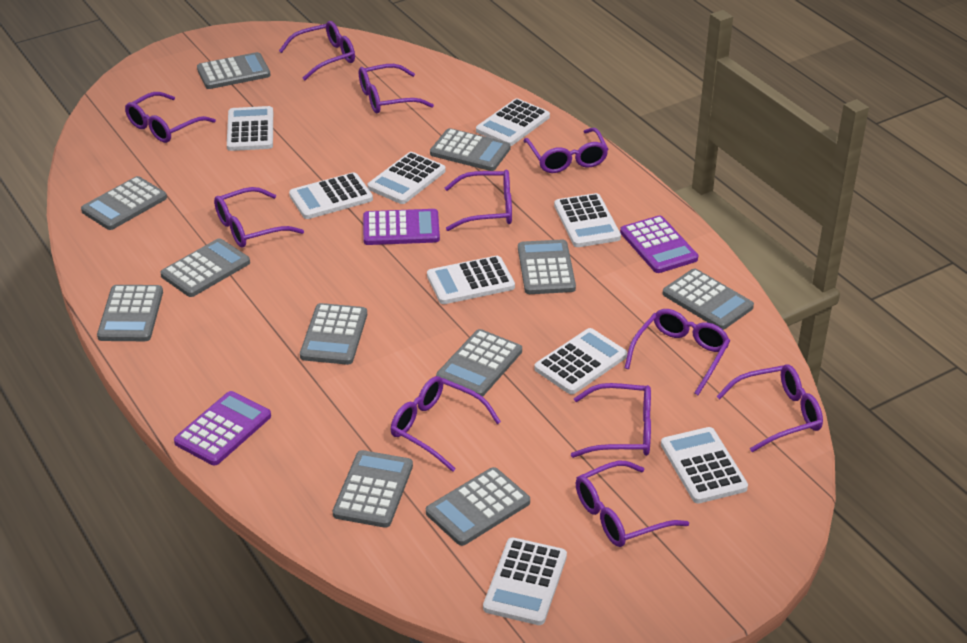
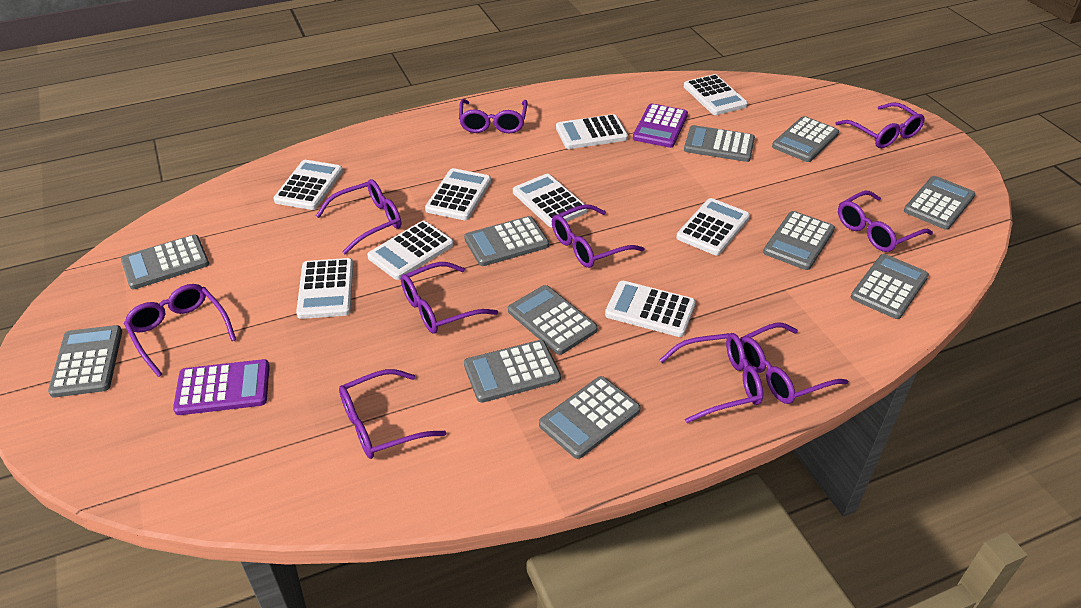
purple calculator: 3 -> 2
purple glasses: 11 -> 10

